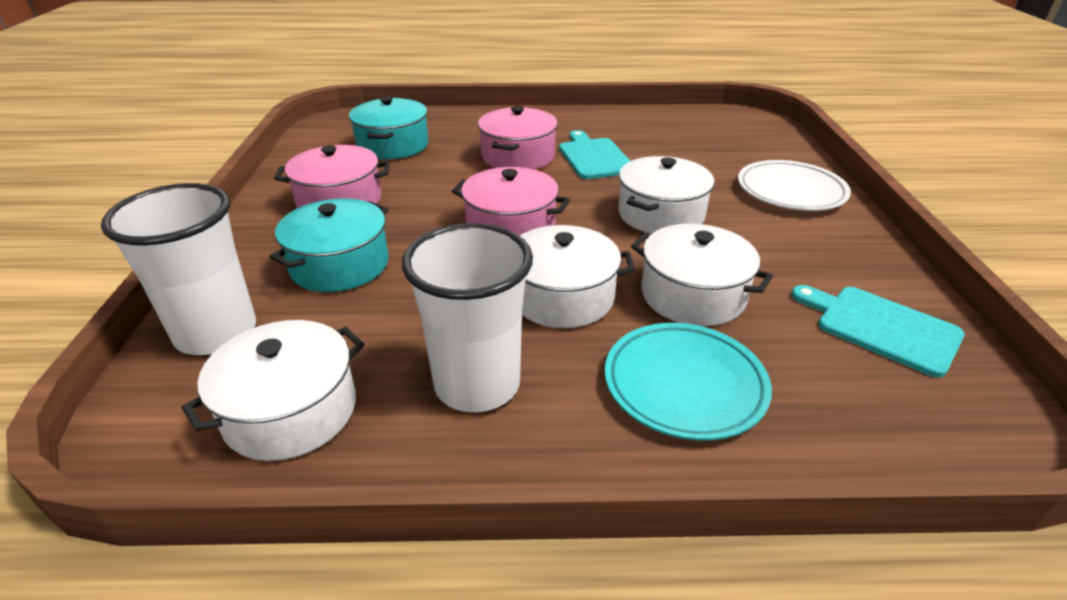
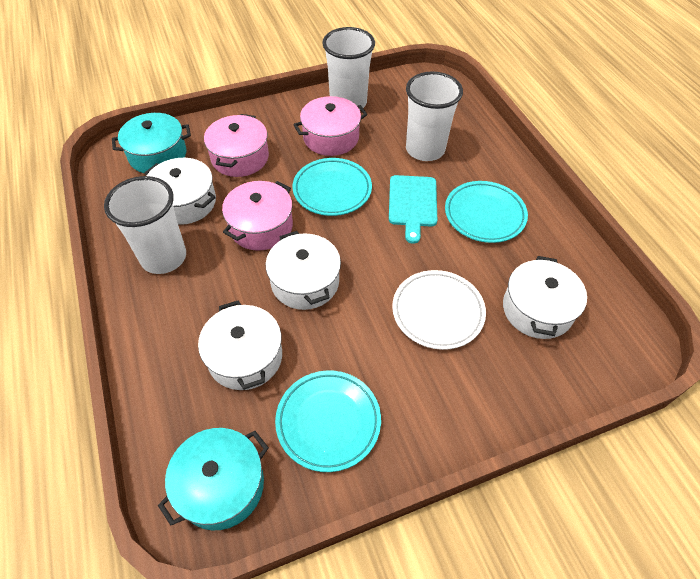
turquoise cutting board: 2 -> 1
turquoise plate: 1 -> 3
white cup: 2 -> 3

